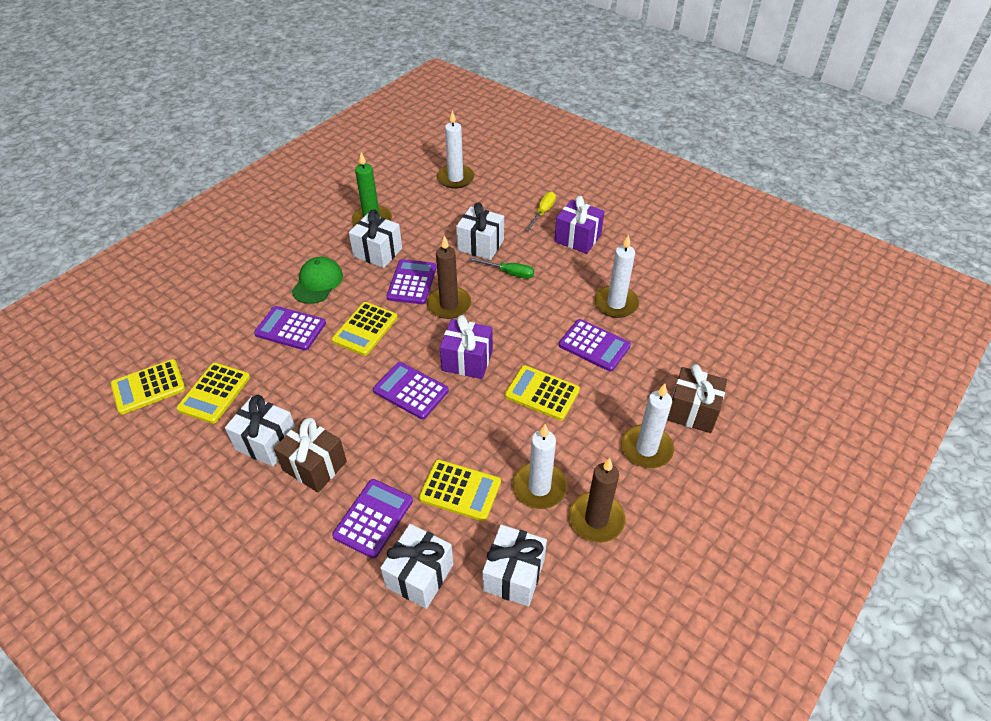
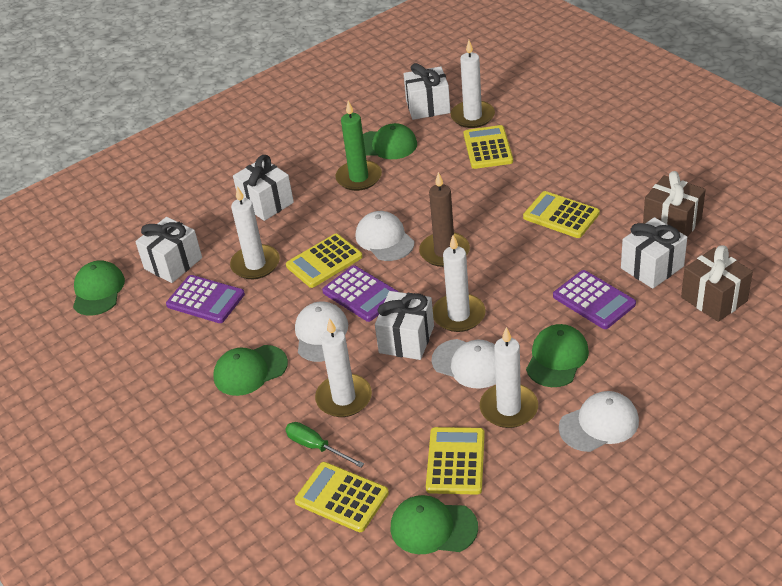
brown candle: 2 -> 1
green cap: 1 -> 5
purple calculator: 5 -> 3
purple gift: 2 -> 0
white candle: 4 -> 5
white cap: 0 -> 4
yellow screwdriver: 1 -> 0

